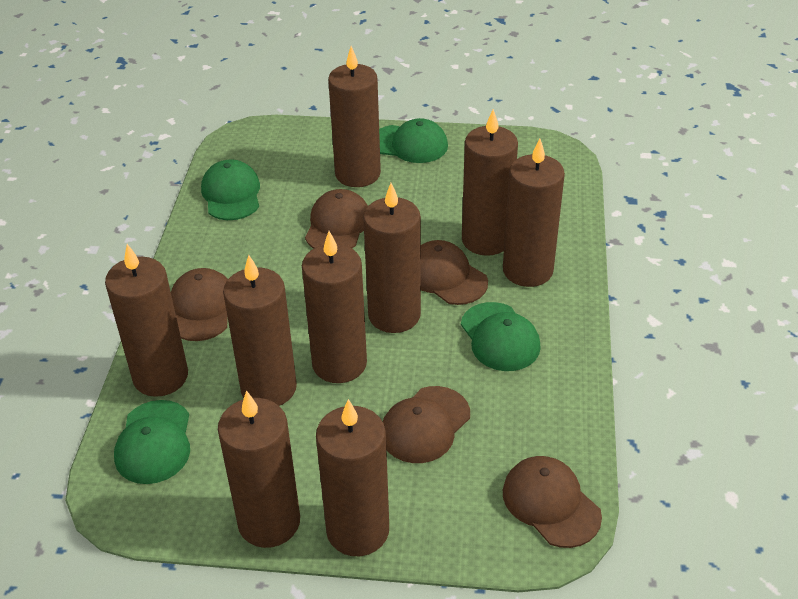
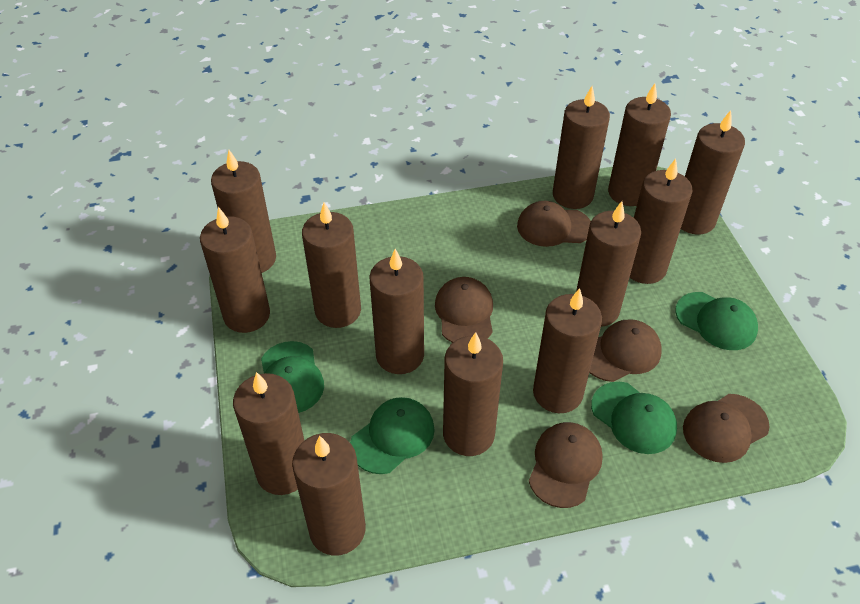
brown candle: 9 -> 13

